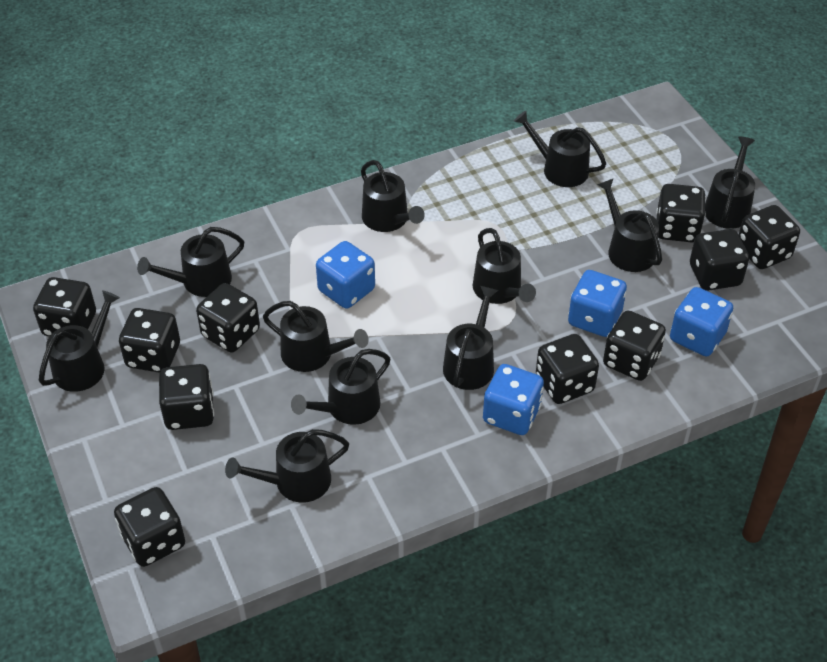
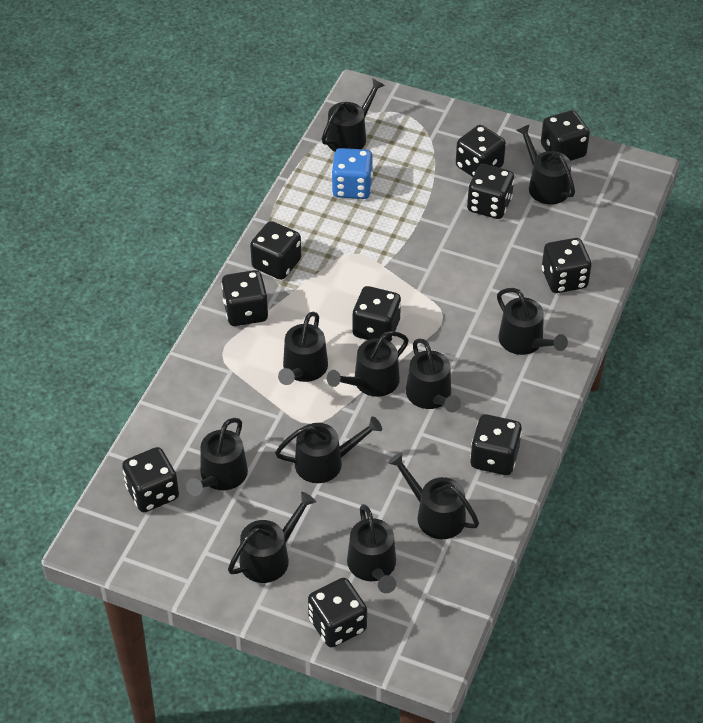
blue dice: 4 -> 1

